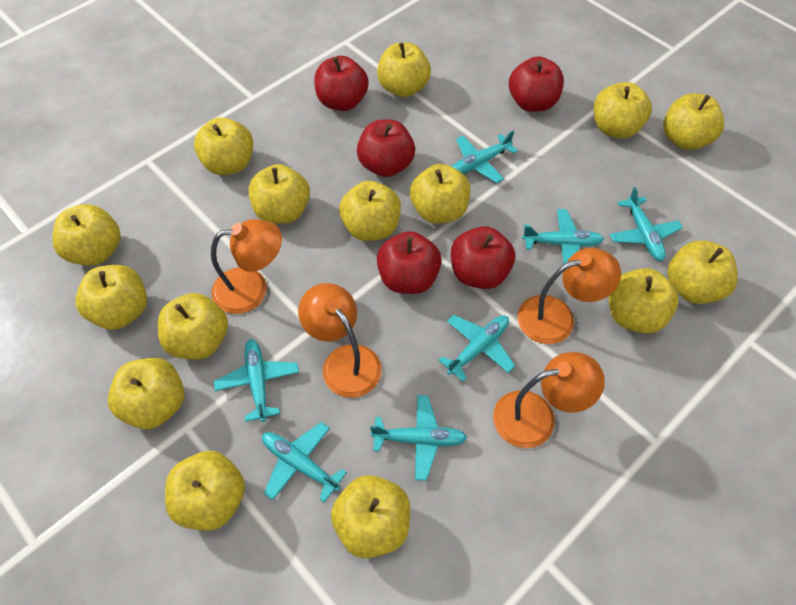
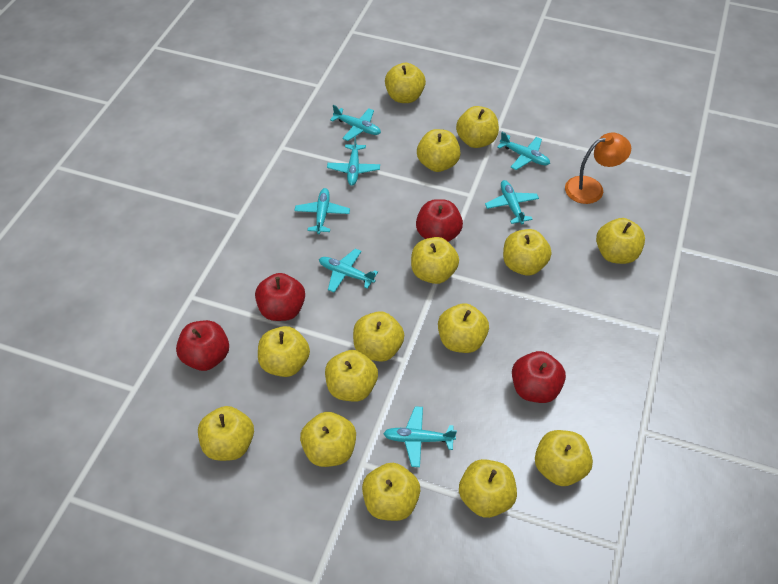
orange lamp: 4 -> 1
red apple: 5 -> 4

